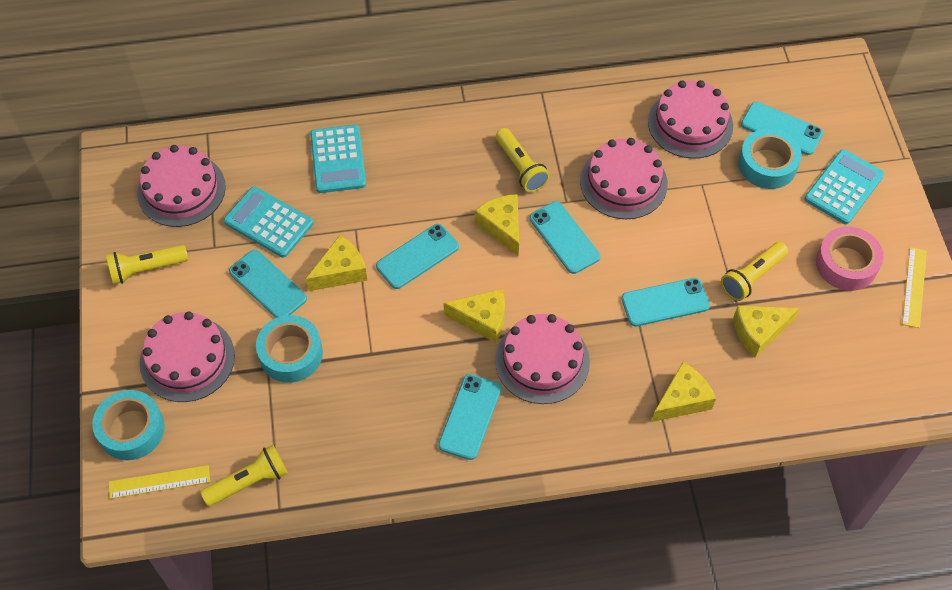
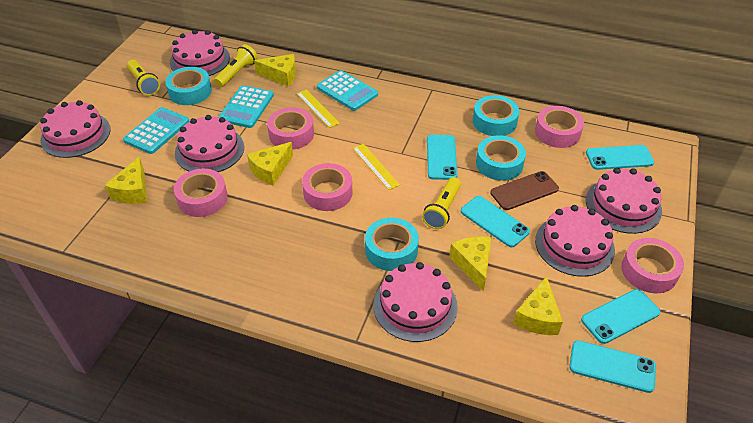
brown phone: 0 -> 1
pink cake: 5 -> 6
pink tape: 1 -> 5
turquoise phone: 6 -> 5
turquoise tape: 3 -> 4
yellow flashlight: 4 -> 3

